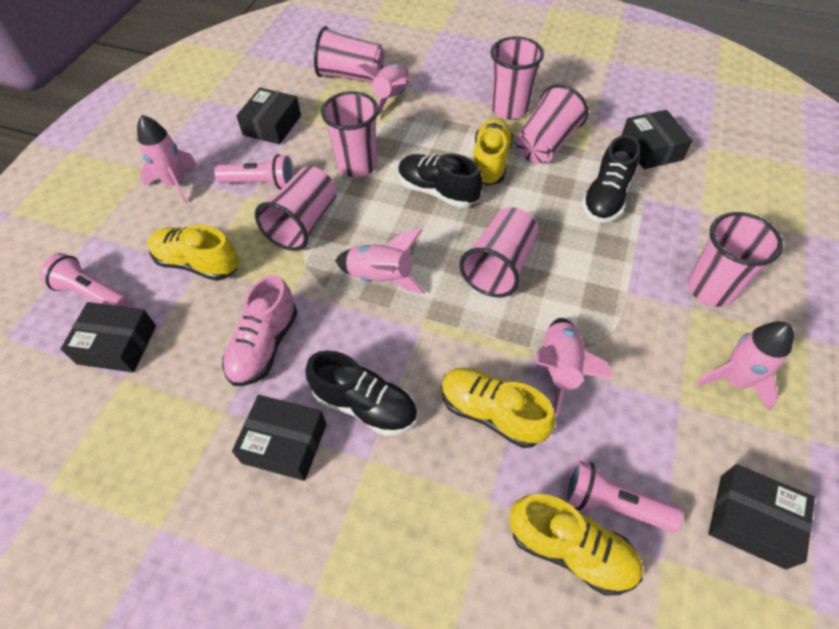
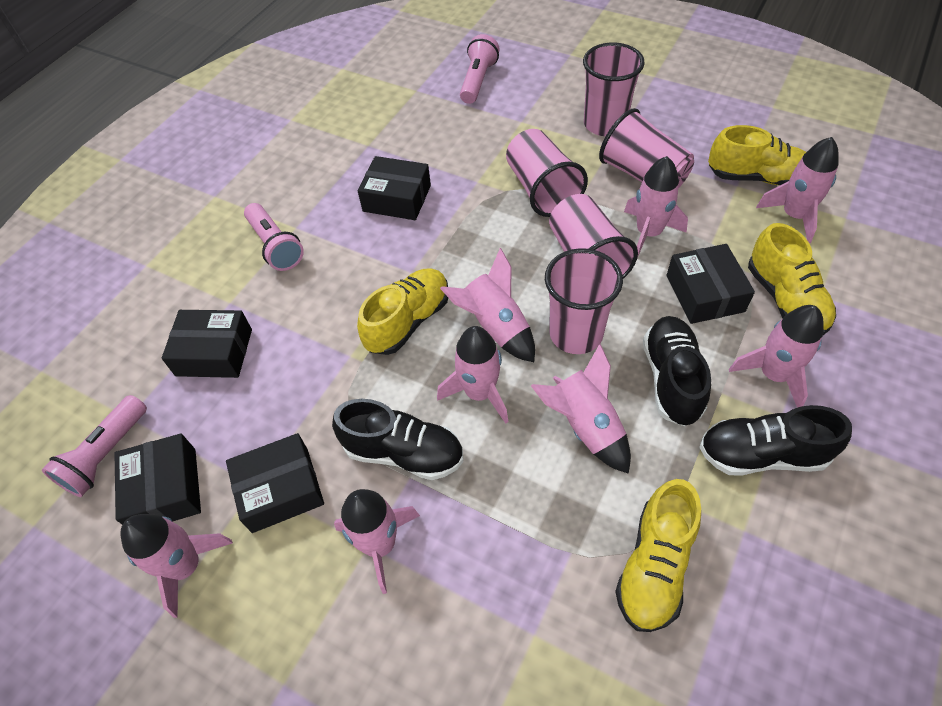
pink cup: 7 -> 5
pink rocket: 5 -> 8
pink shoe: 1 -> 0

